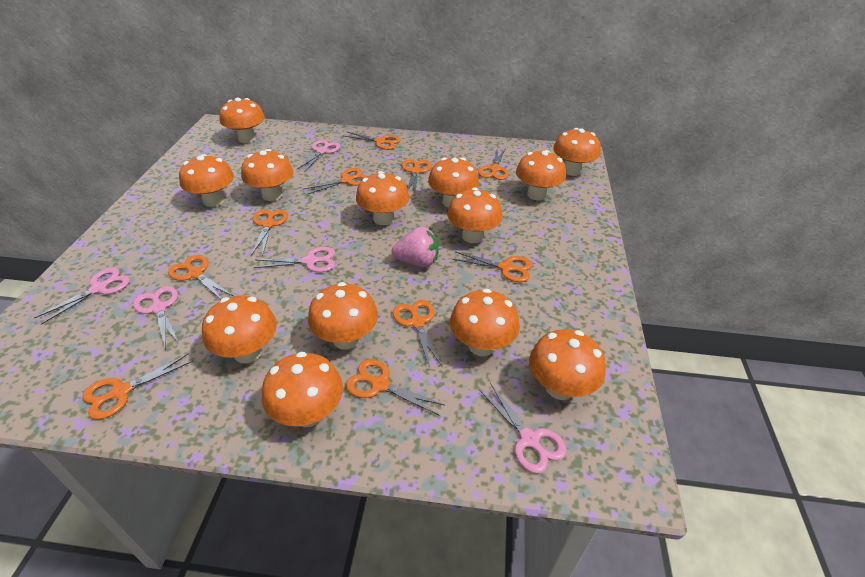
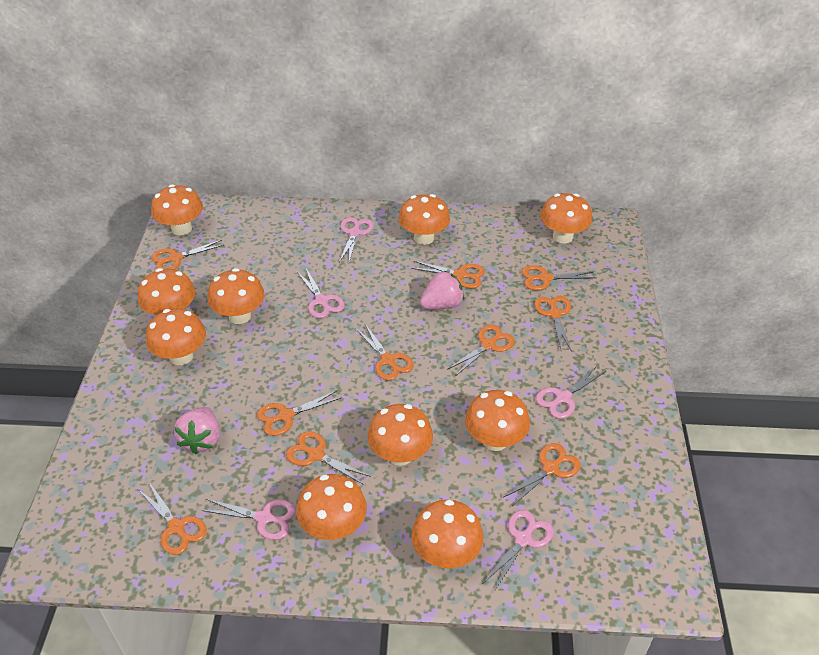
orange mushroom: 13 -> 10
pink strawberry: 1 -> 2

